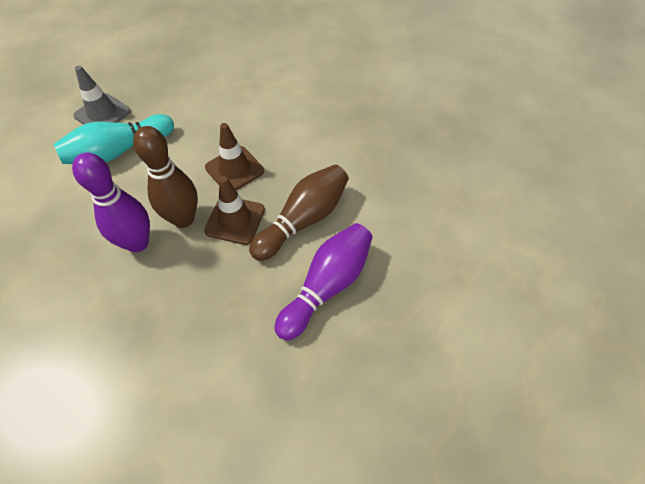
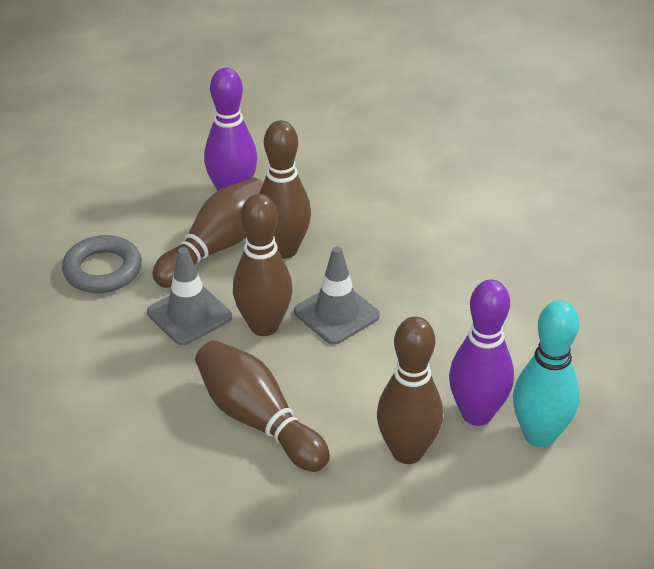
brown bowling pin: 2 -> 5
brown traffic cone: 2 -> 0
grey ring: 0 -> 1
grey traffic cone: 1 -> 2

